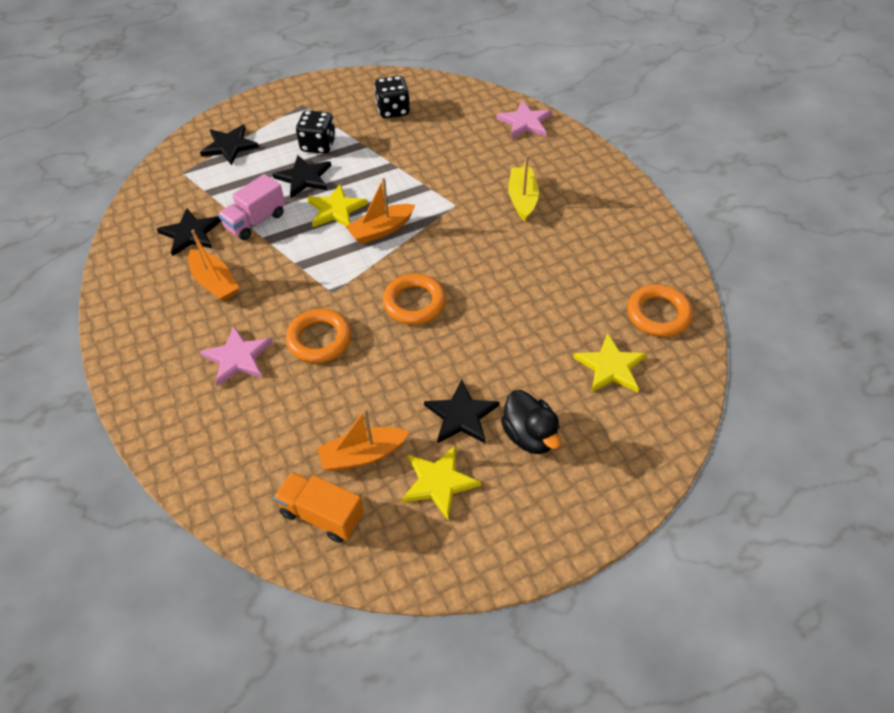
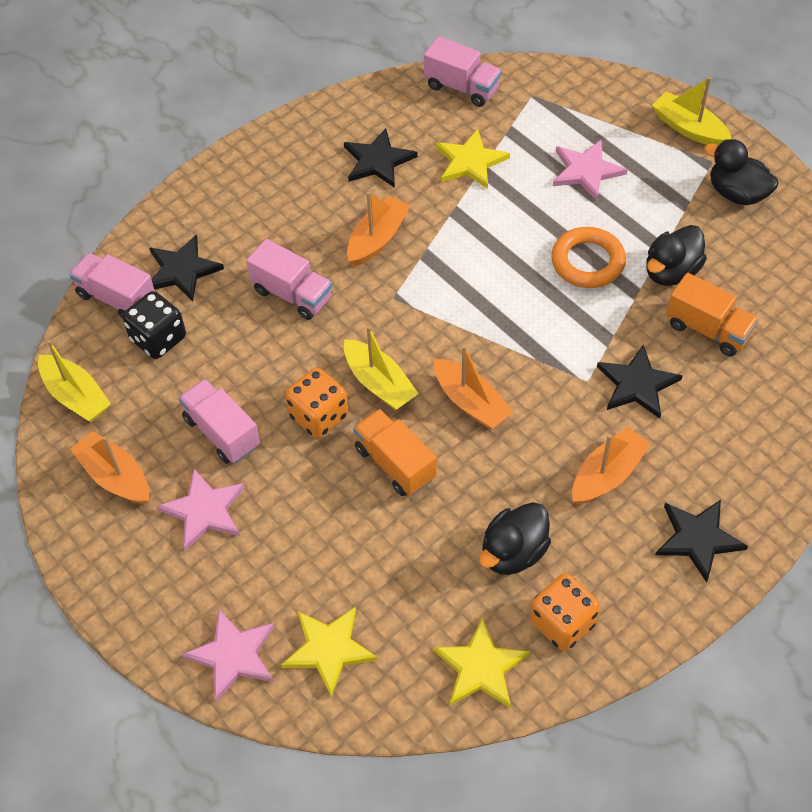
black dice: 2 -> 1
black duck: 1 -> 3
orange boat: 3 -> 4
orange dice: 0 -> 2
orange ring: 3 -> 1
orange truck: 1 -> 2
pink star: 2 -> 3
pink truck: 1 -> 4
yellow boat: 1 -> 3

